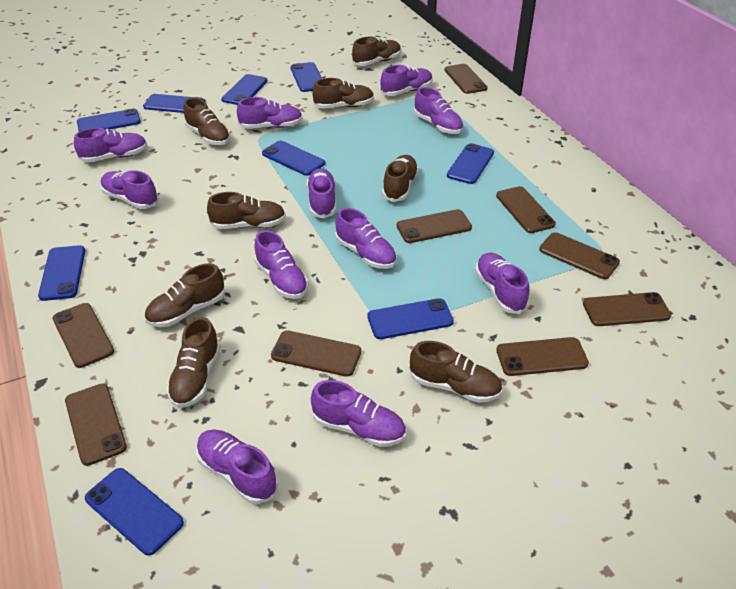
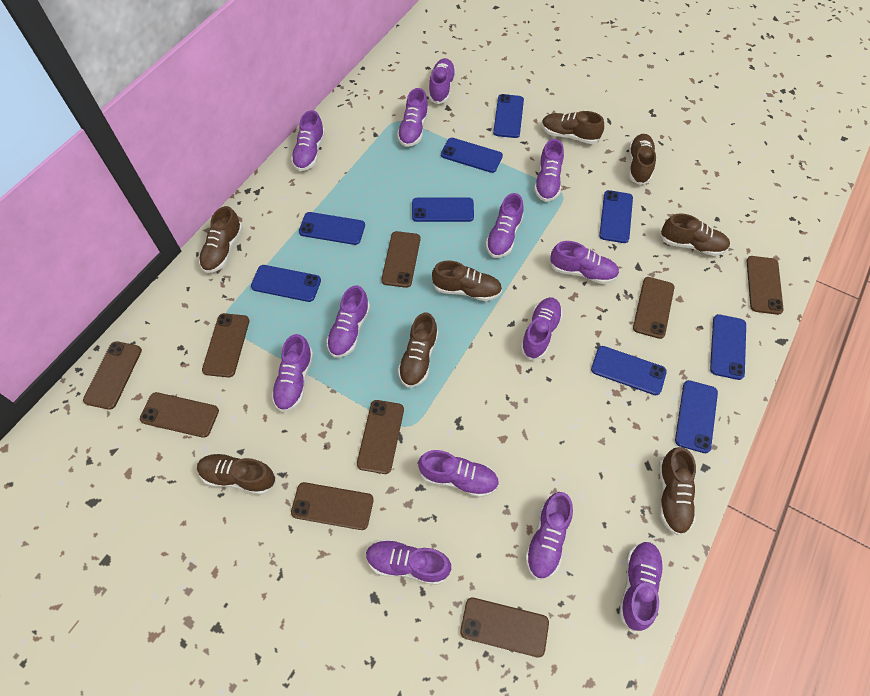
purple shoe: 11 -> 13

